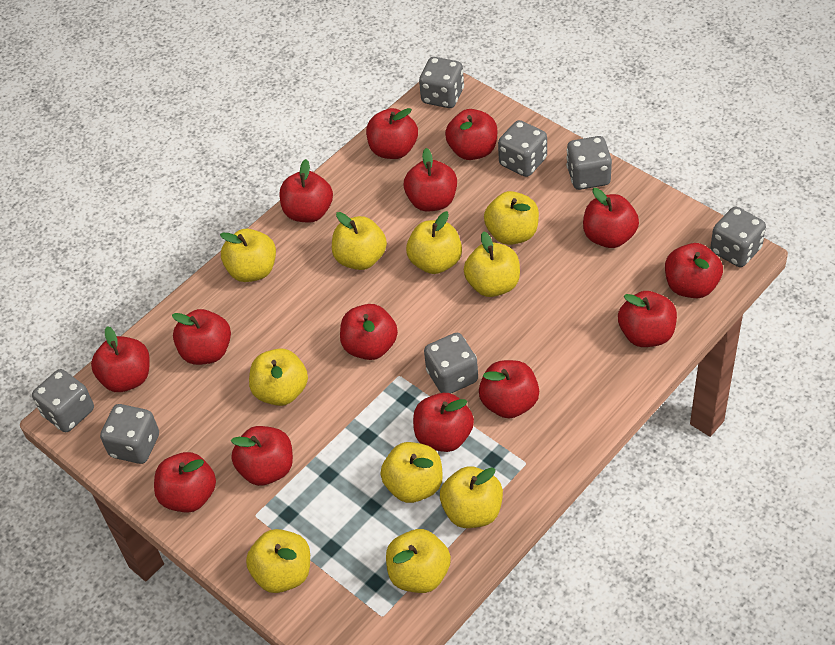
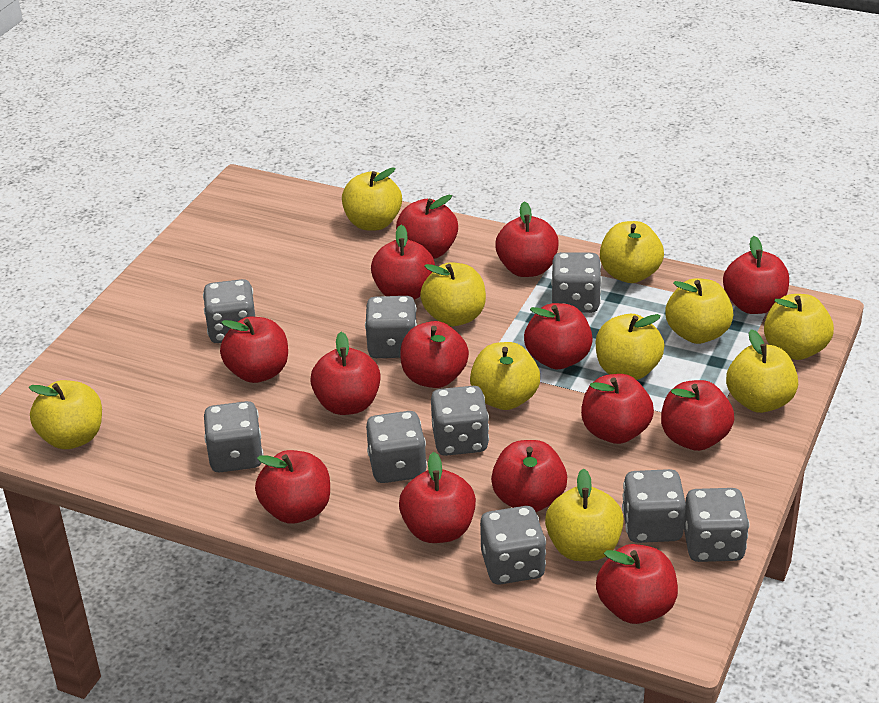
grey dice: 7 -> 9

